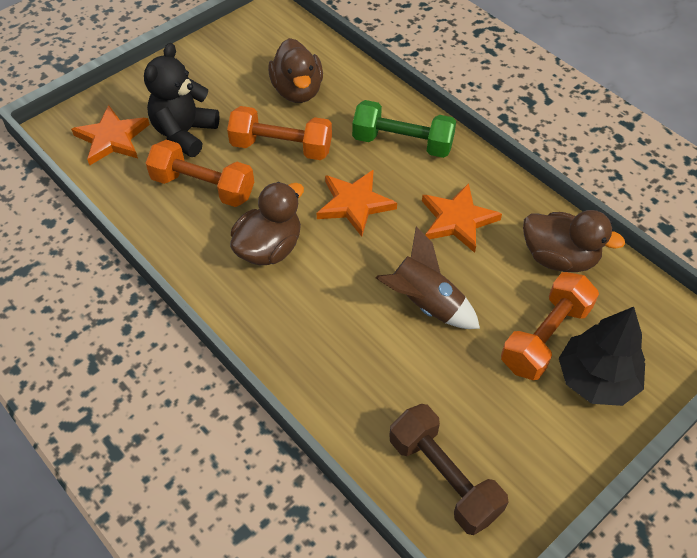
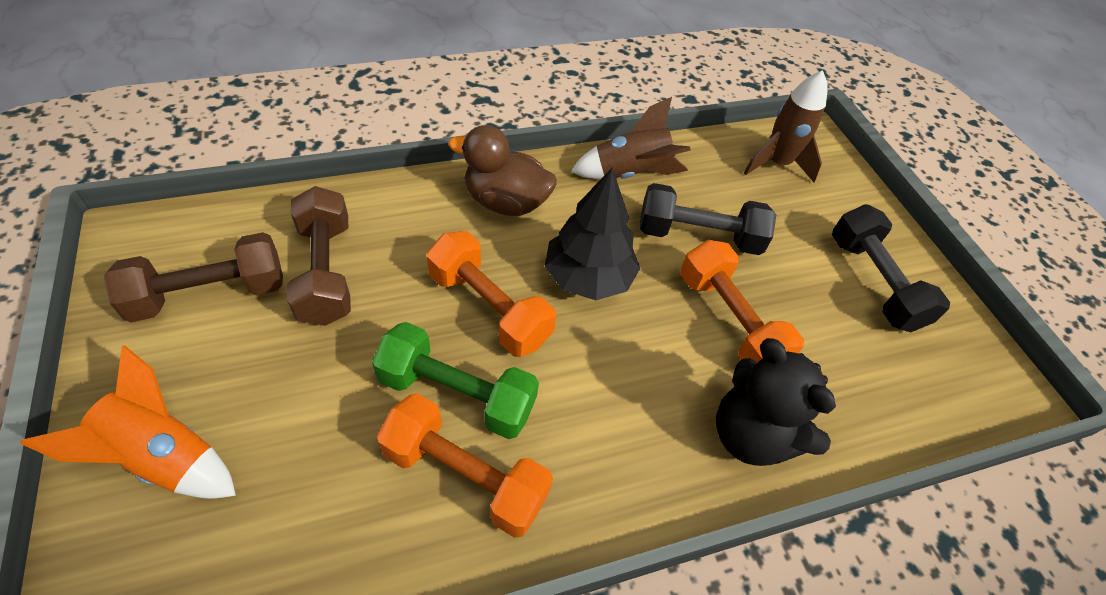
black dumbbell: 0 -> 2
brown duck: 3 -> 1
brown dumbbell: 1 -> 2
brown rocket: 1 -> 2
orange rocket: 0 -> 1
orange star: 3 -> 0

